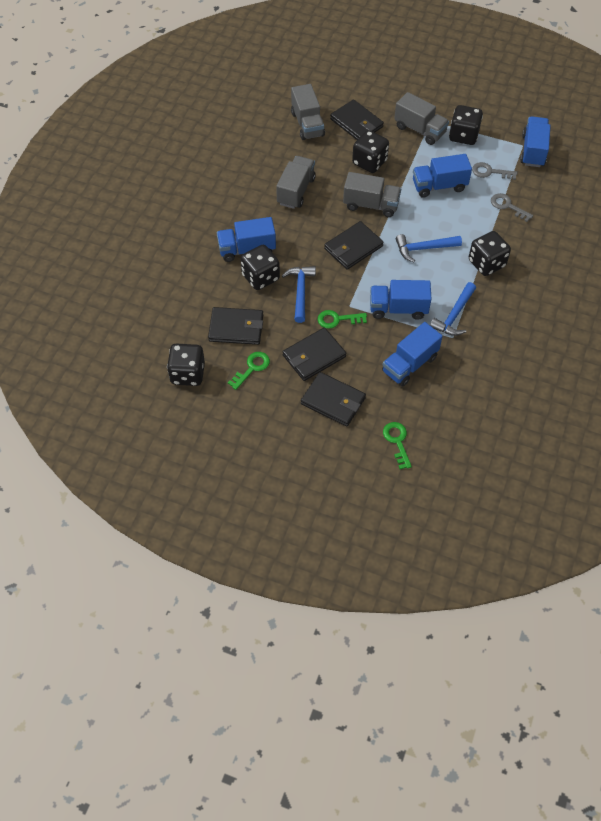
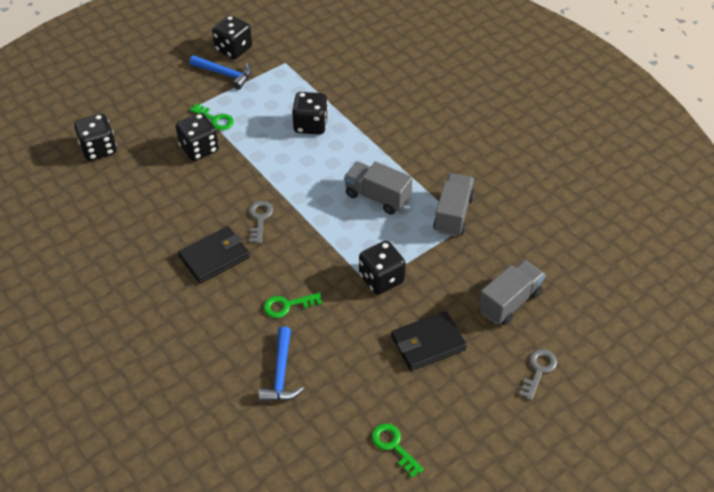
black wallet: 5 -> 2
blue hammer: 3 -> 2
blue truck: 5 -> 0
grey truck: 4 -> 3

